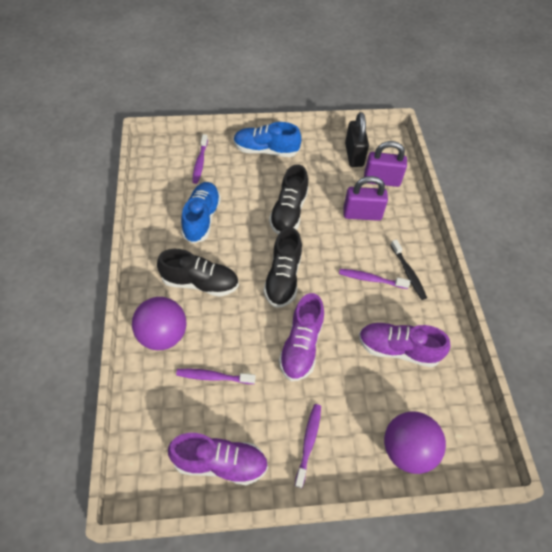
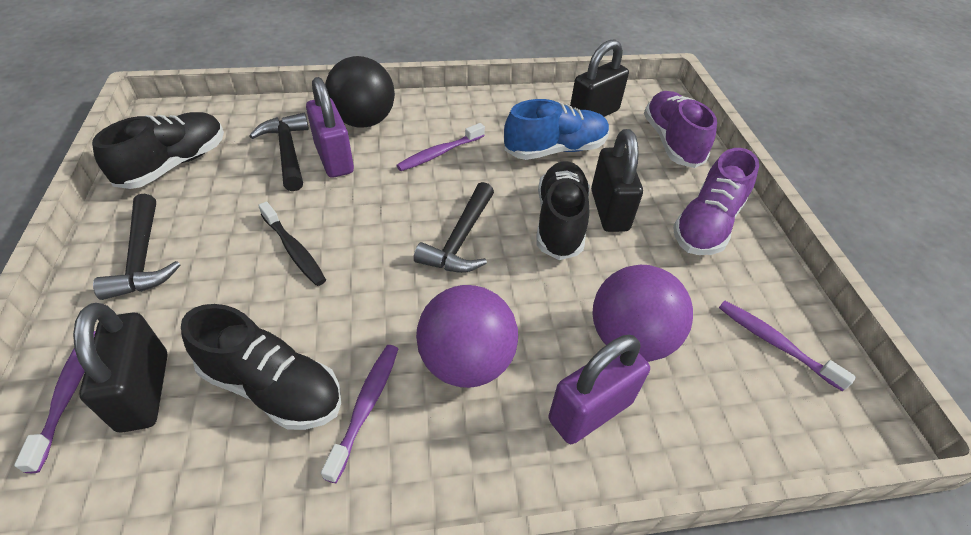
black ball: 0 -> 1
black hammer: 0 -> 3
black padlock: 1 -> 3
blue shoe: 2 -> 1
purple shoe: 3 -> 2

